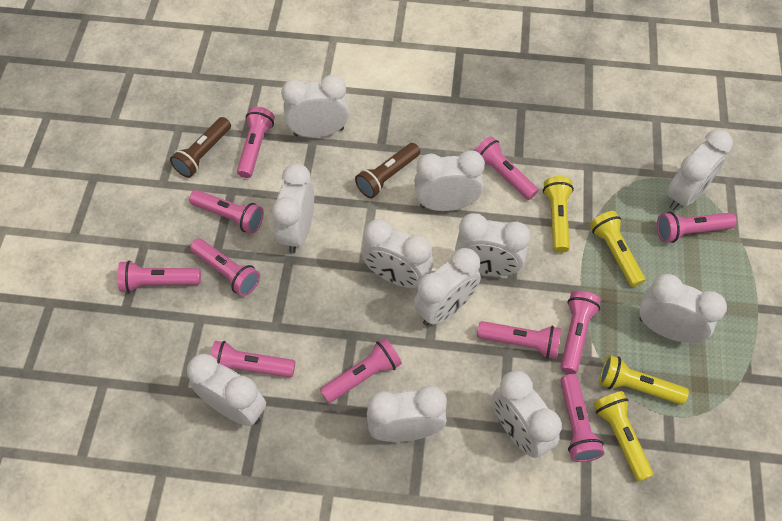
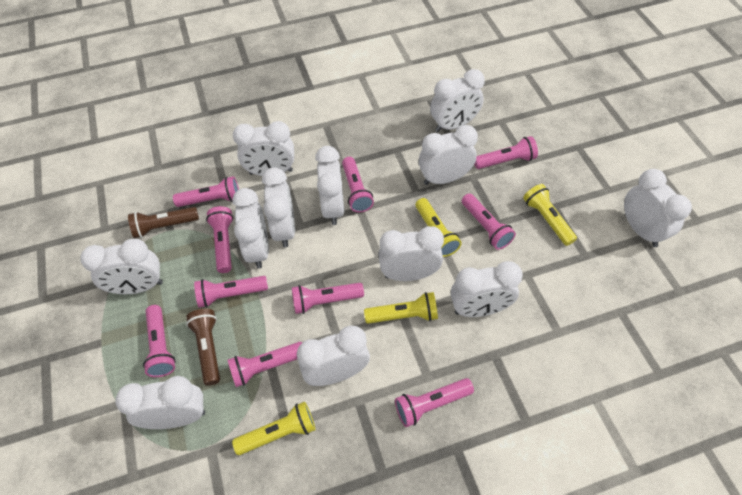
pink flashlight: 11 -> 10
white clock: 11 -> 12

